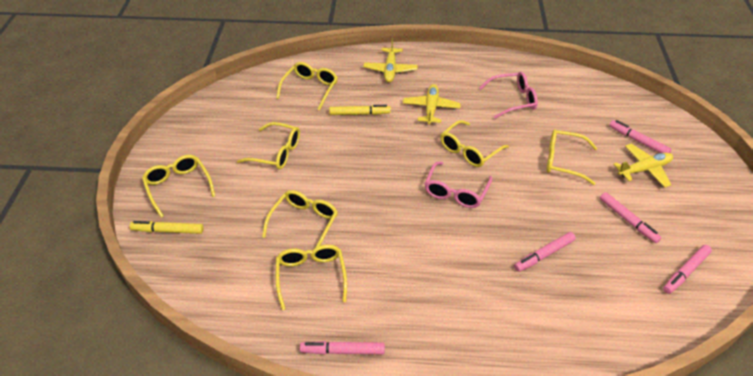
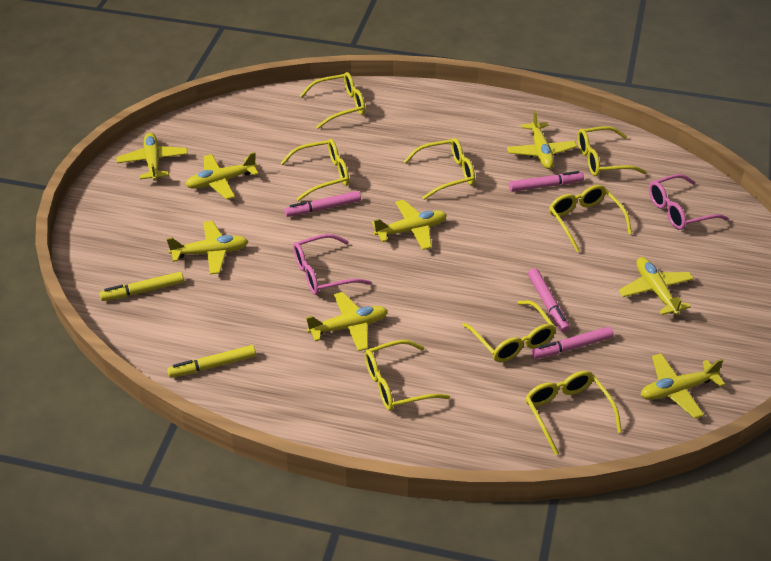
pink marker: 5 -> 4
yellow glasses: 7 -> 8
yellow plane: 3 -> 8

